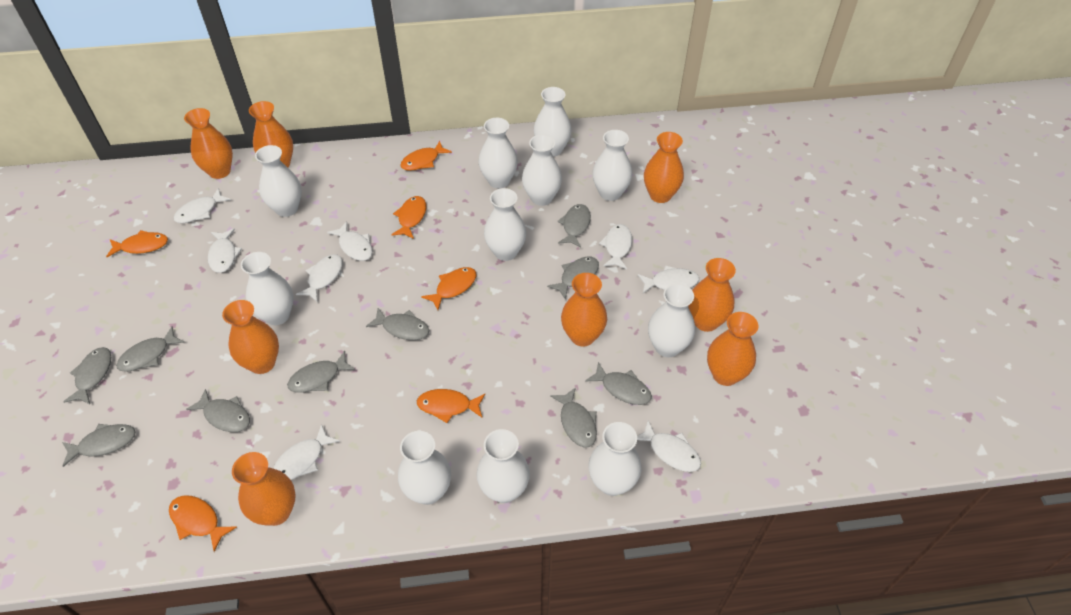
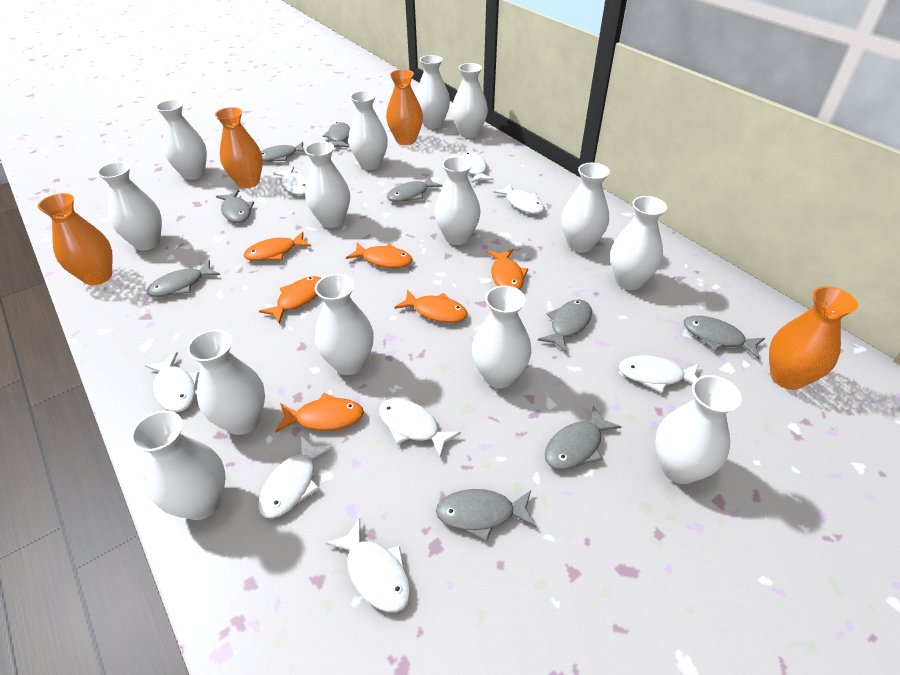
grey fish: 10 -> 9
orange vase: 8 -> 4
white vase: 11 -> 14

